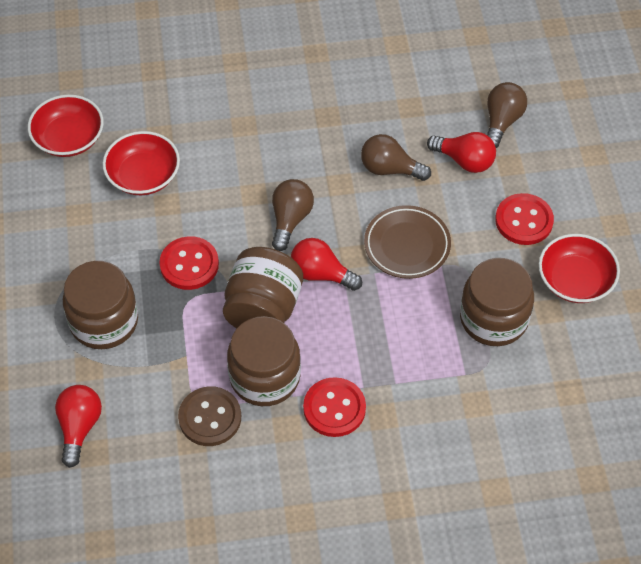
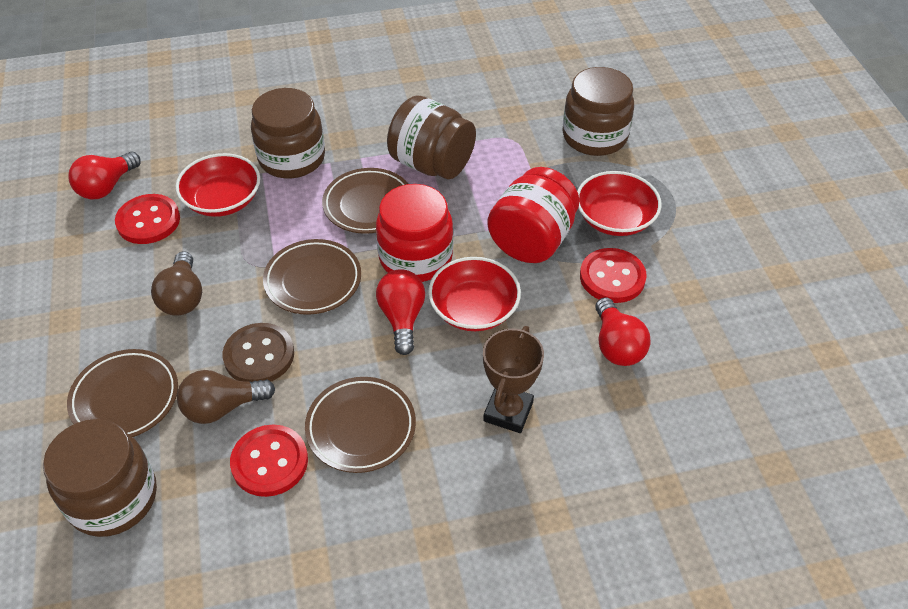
brown light bulb: 3 -> 2
brown plate: 1 -> 4
brown trophy: 0 -> 1
red jar: 0 -> 2

